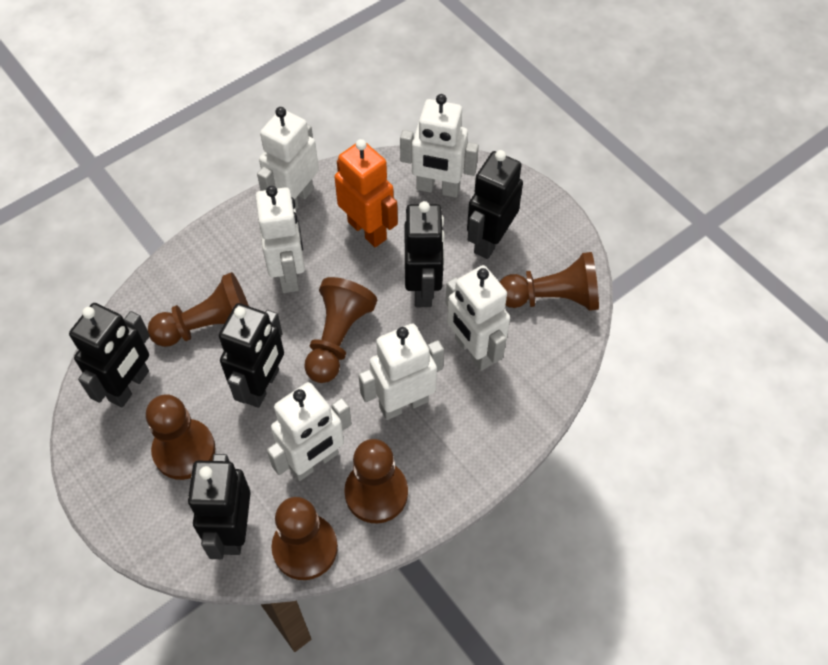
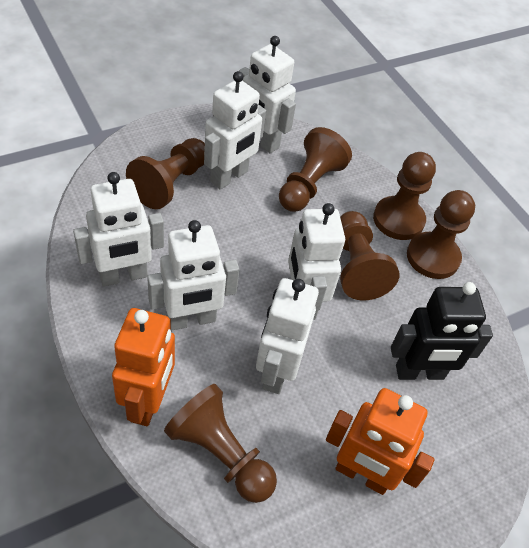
black robot: 5 -> 1
orange robot: 1 -> 2

